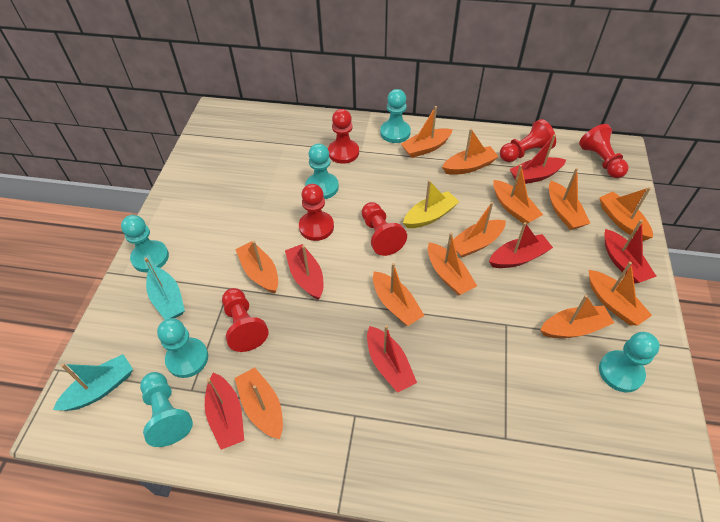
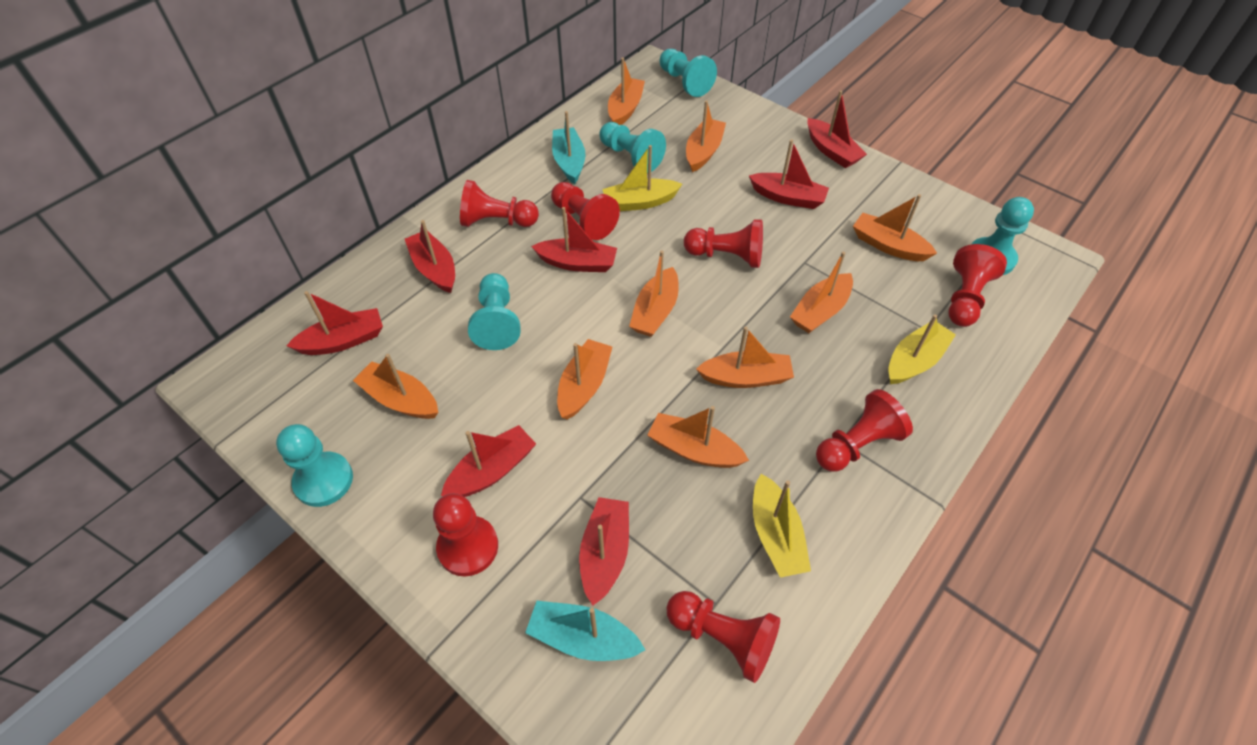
orange boat: 12 -> 9
red boat: 6 -> 7
red pawn: 6 -> 7
turquoise pawn: 6 -> 5
yellow boat: 1 -> 3

